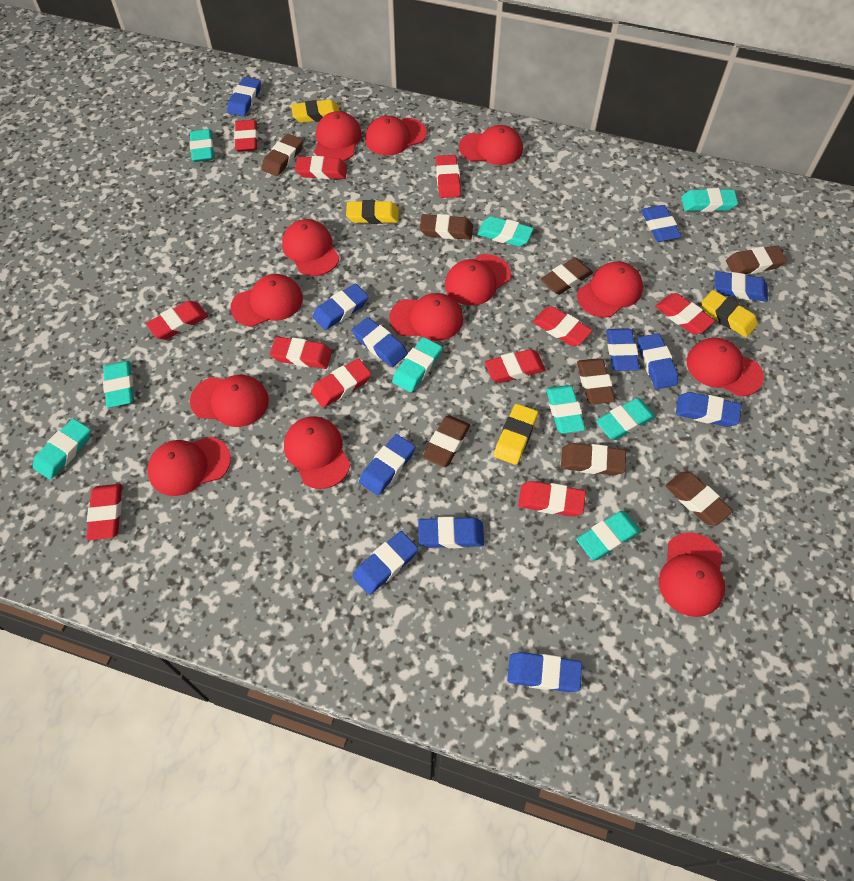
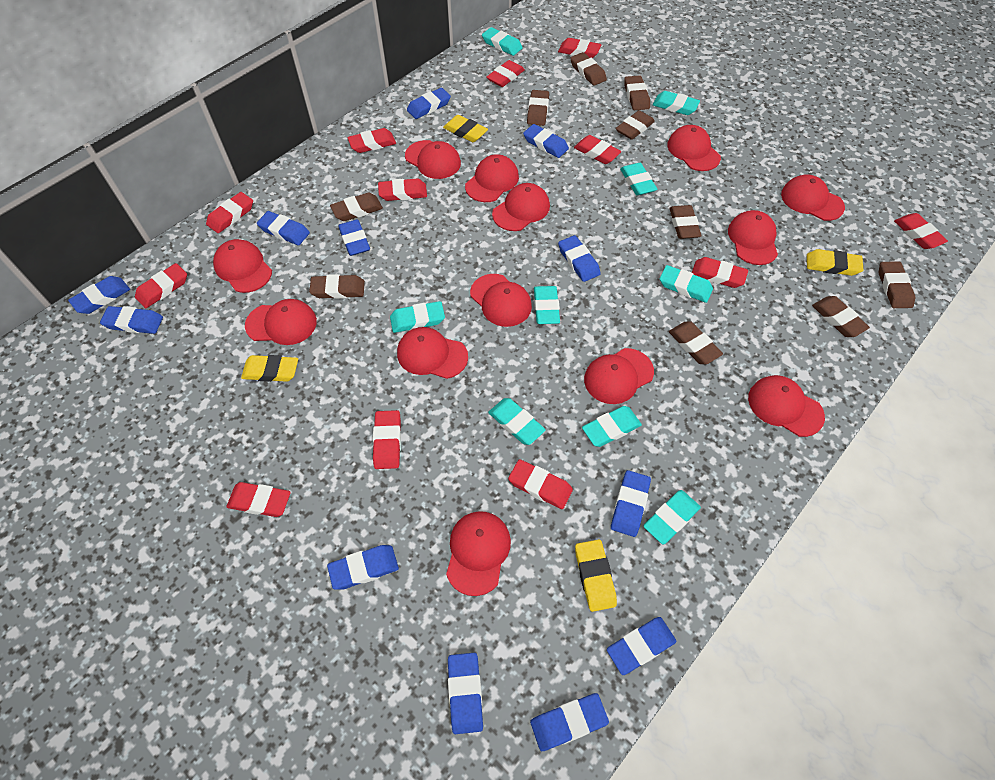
brown eraser: 8 -> 10
red eraser: 11 -> 12

